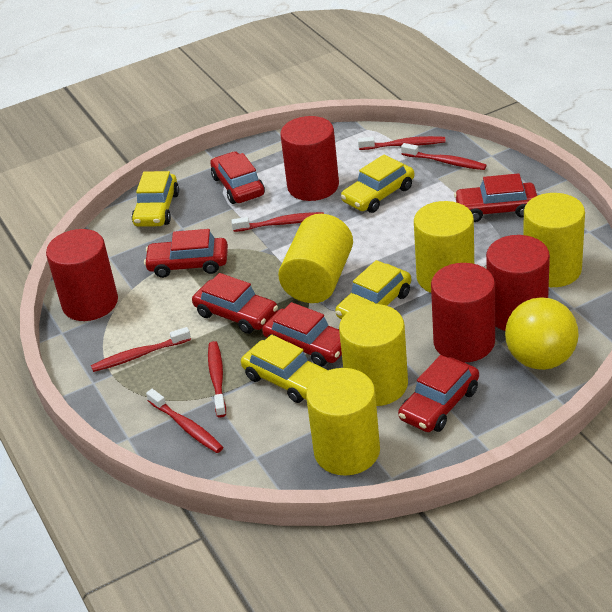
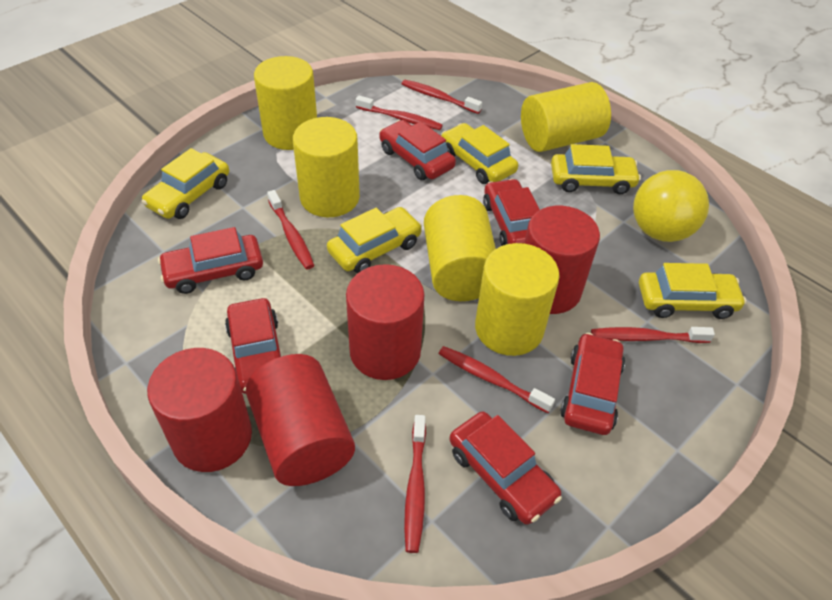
yellow car: 4 -> 5

